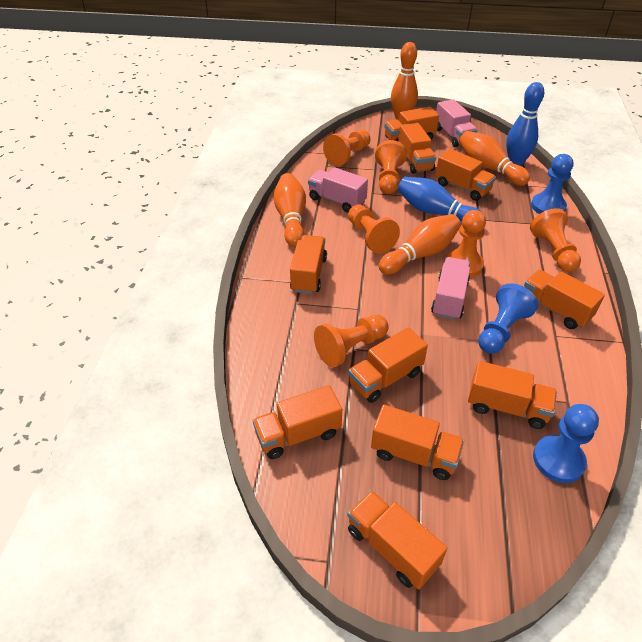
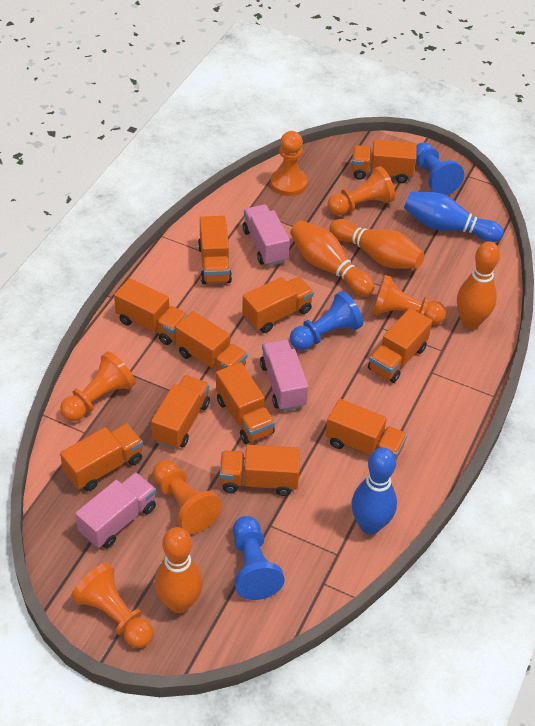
orange truck: 10 -> 11

